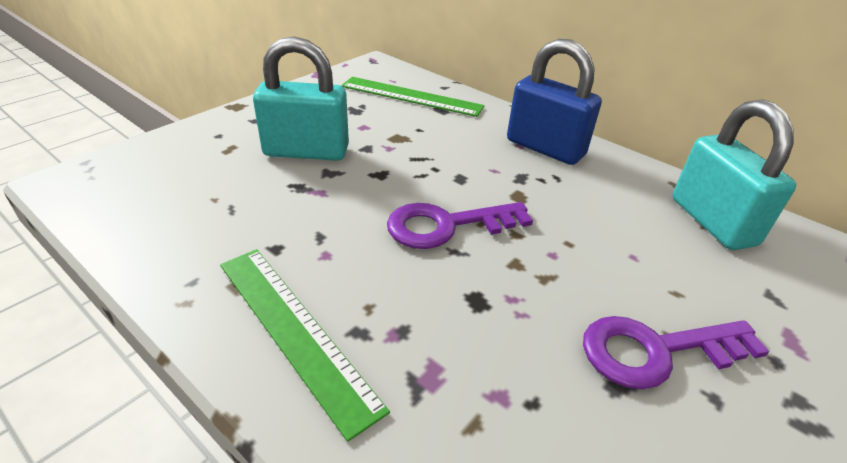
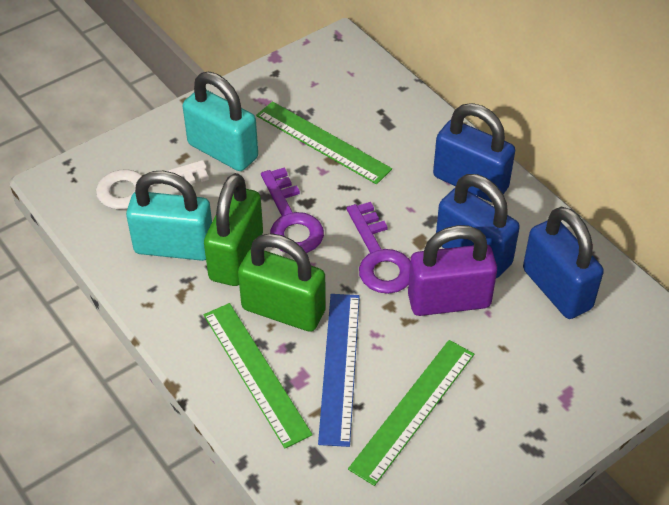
blue padlock: 1 -> 3
blue ruler: 0 -> 1
green padlock: 0 -> 2
green ruler: 2 -> 3
purple padlock: 0 -> 1
white key: 0 -> 1

